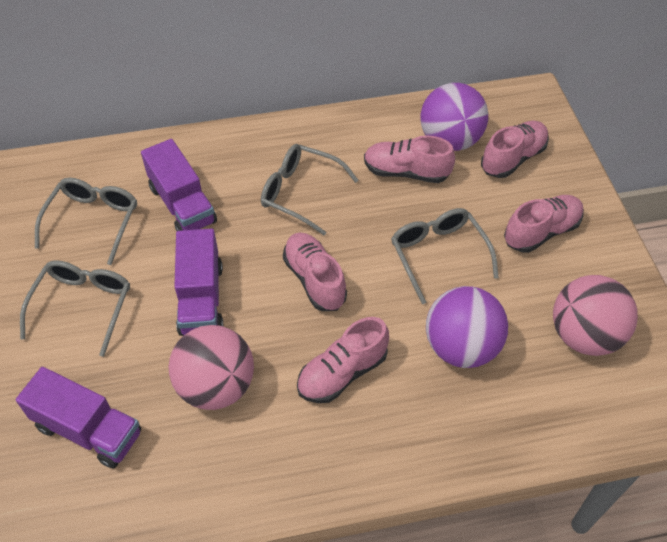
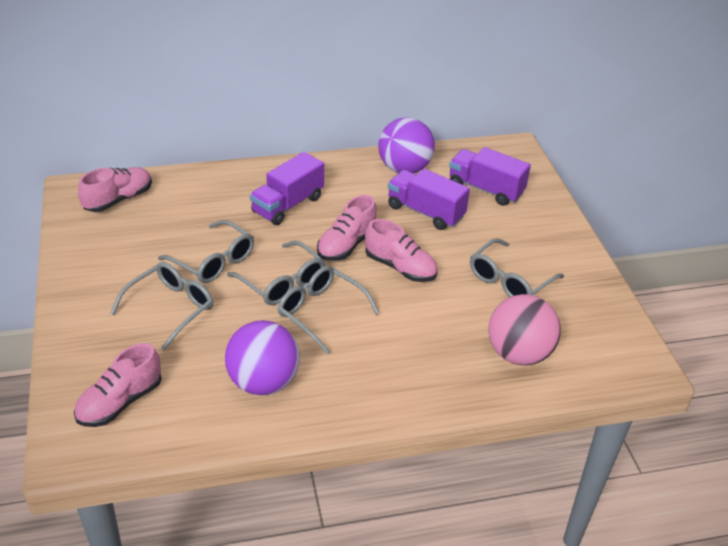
grey glasses: 4 -> 5
pink ball: 2 -> 1
pink shoe: 5 -> 4

